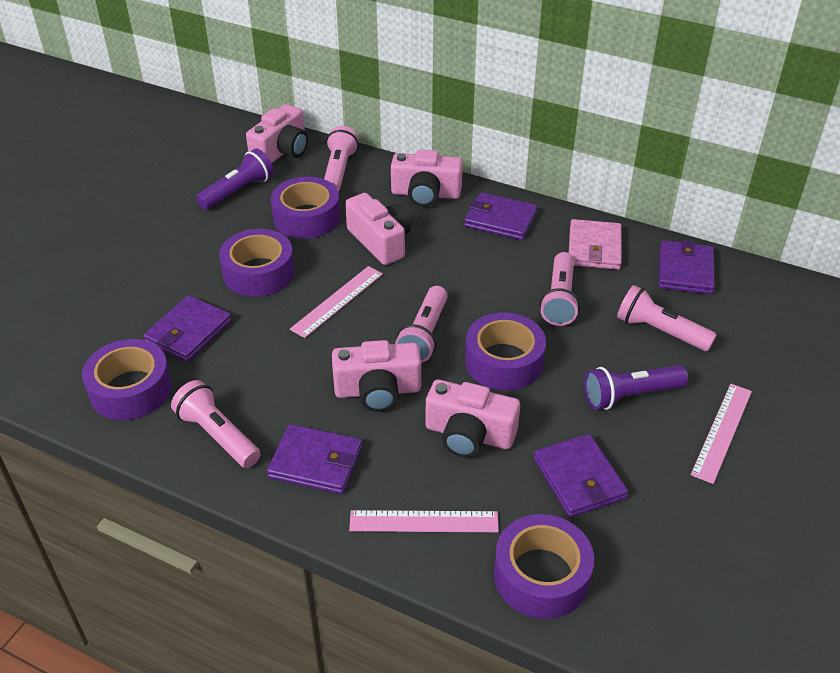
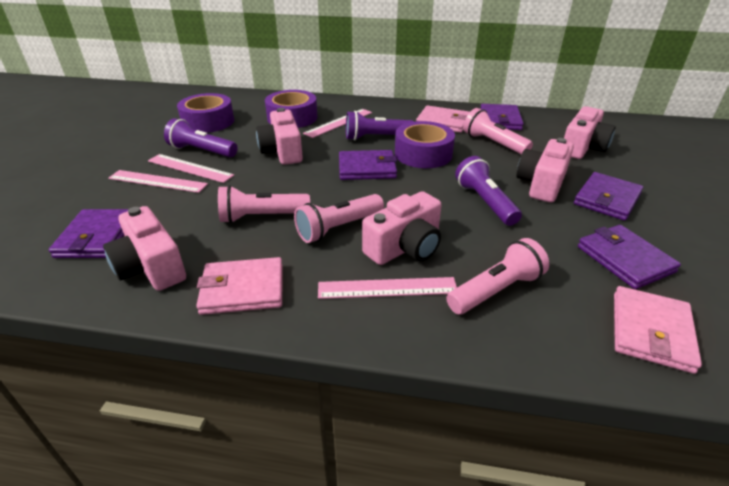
pink flashlight: 5 -> 4
pink ruler: 3 -> 4
pink wallet: 1 -> 3
purple flashlight: 2 -> 3
purple tape: 5 -> 3

